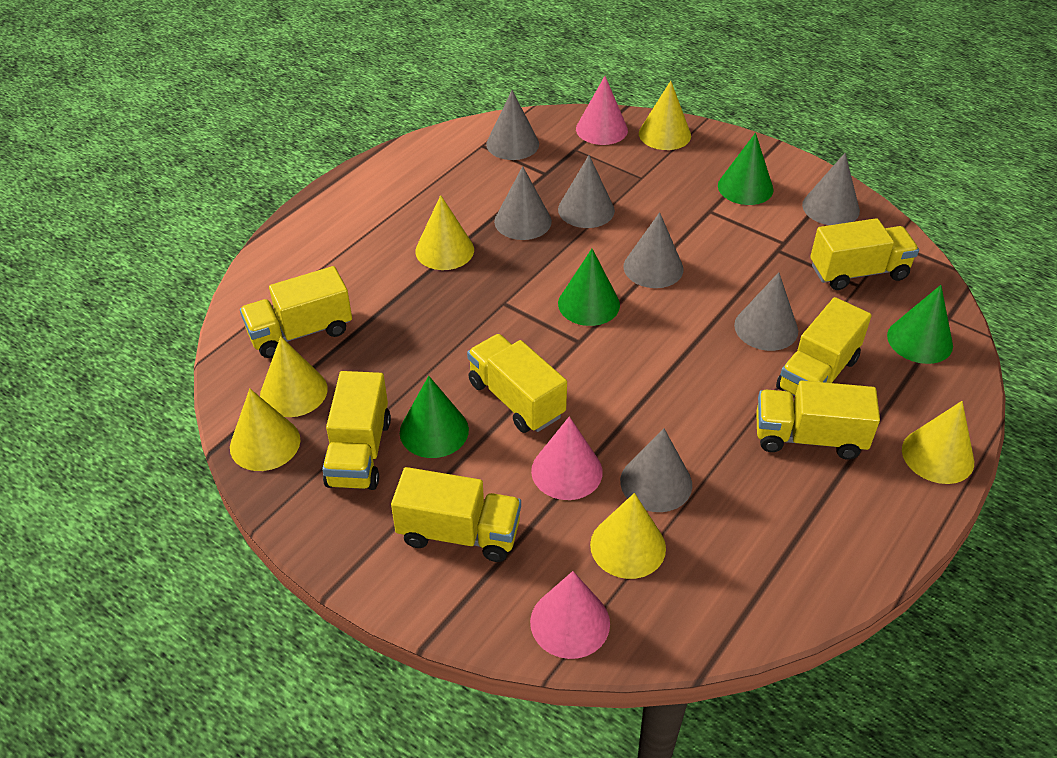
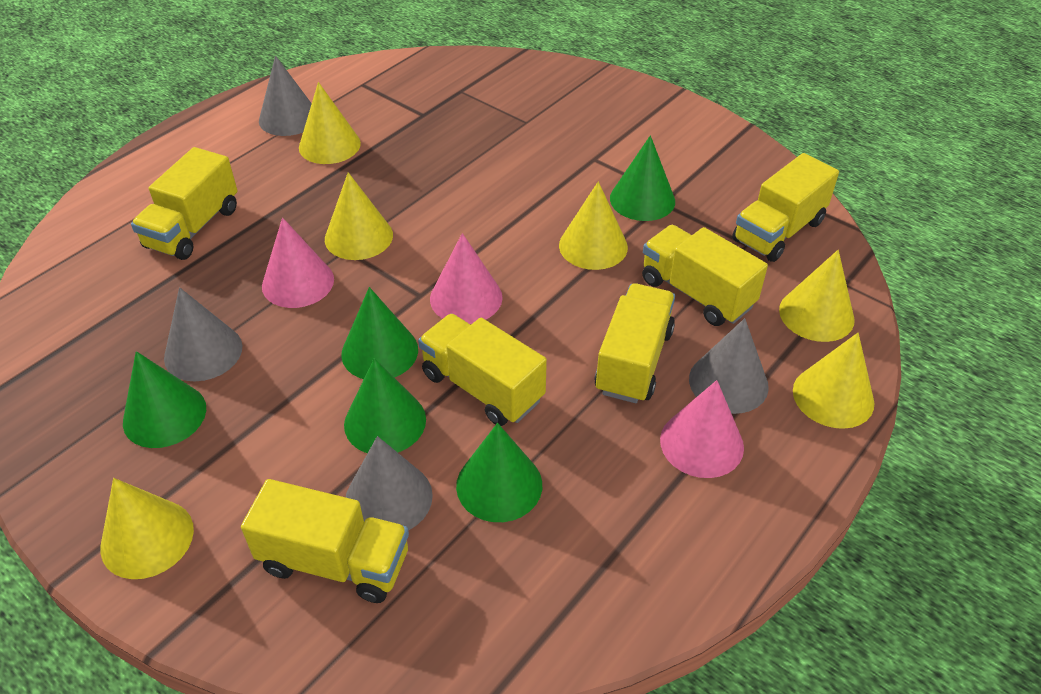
green cone: 4 -> 5
grey cone: 7 -> 4
yellow truck: 7 -> 6

